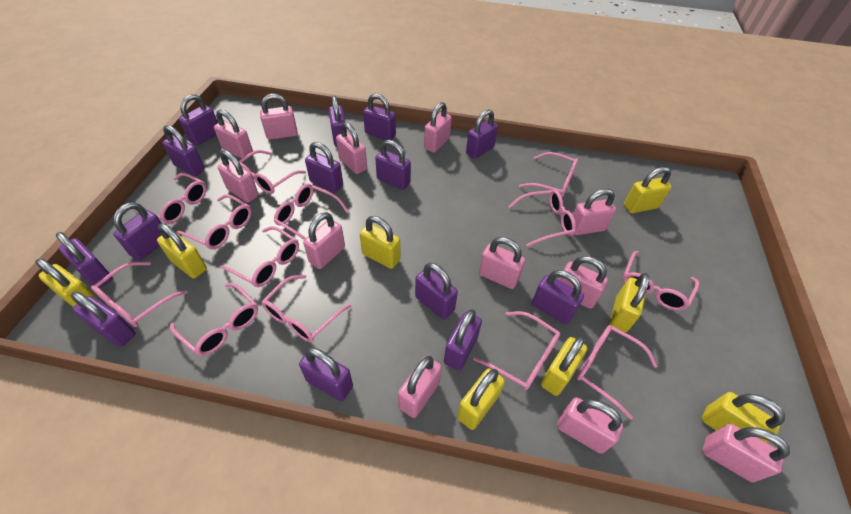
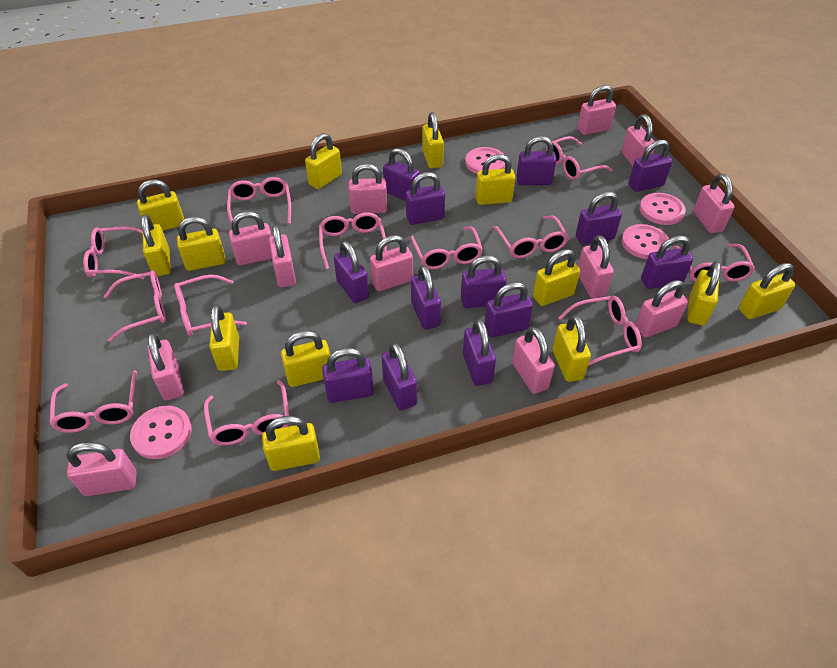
pink button: 0 -> 4
pink glasses: 13 -> 12
purple padlock: 14 -> 13
yellow padlock: 8 -> 13

